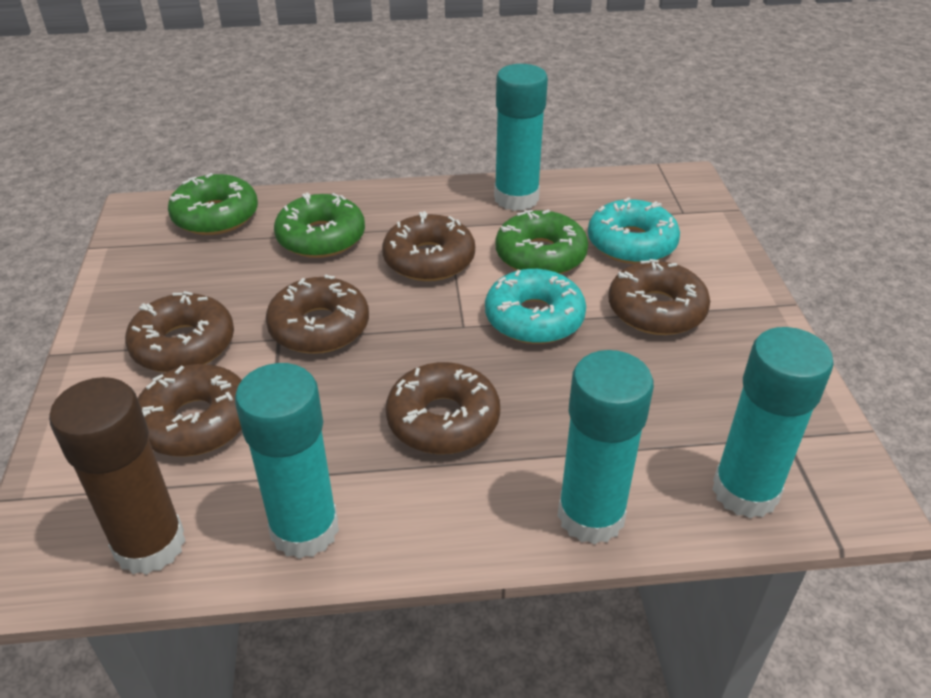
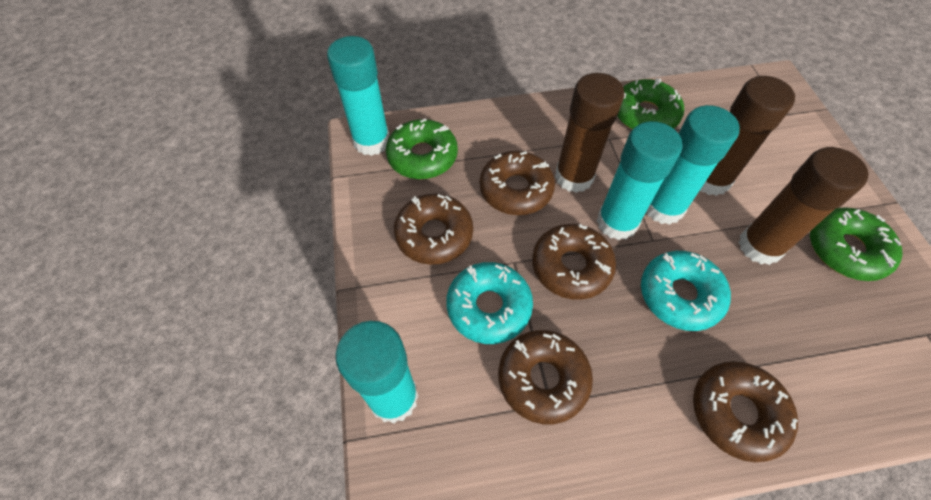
brown donut: 6 -> 5
brown glue stick: 1 -> 3

